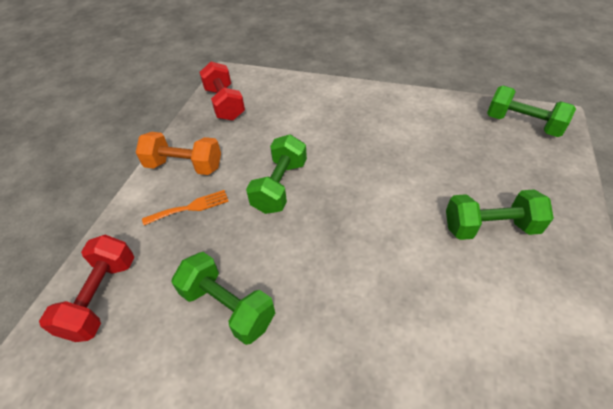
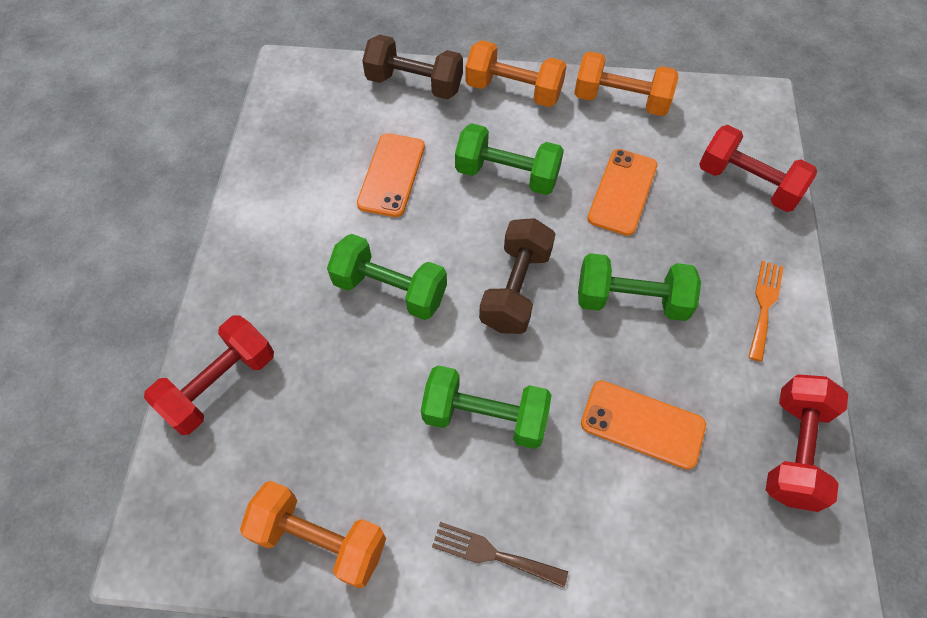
brown dumbbell: 0 -> 2
brown fork: 0 -> 1
orange dumbbell: 1 -> 3
orange phone: 0 -> 3
red dumbbell: 2 -> 3

